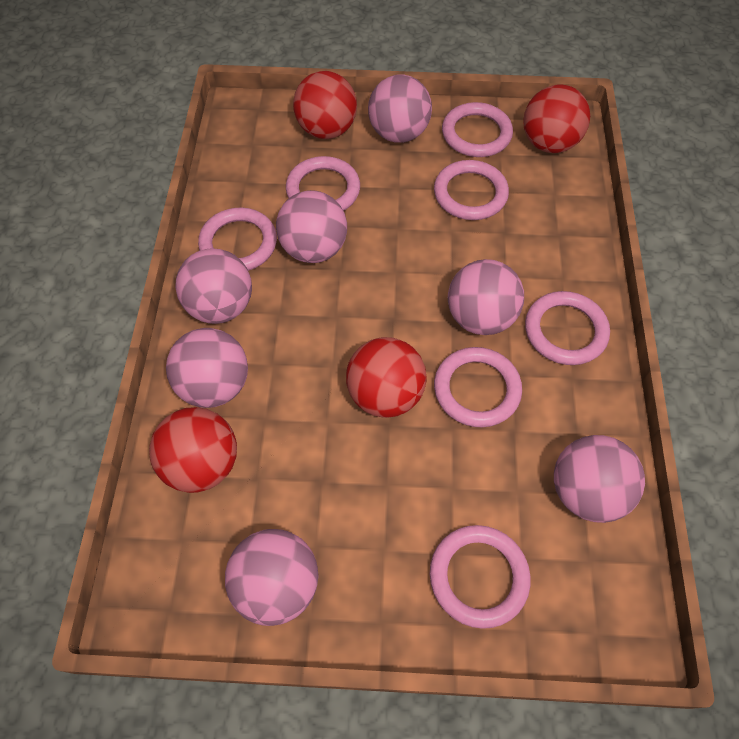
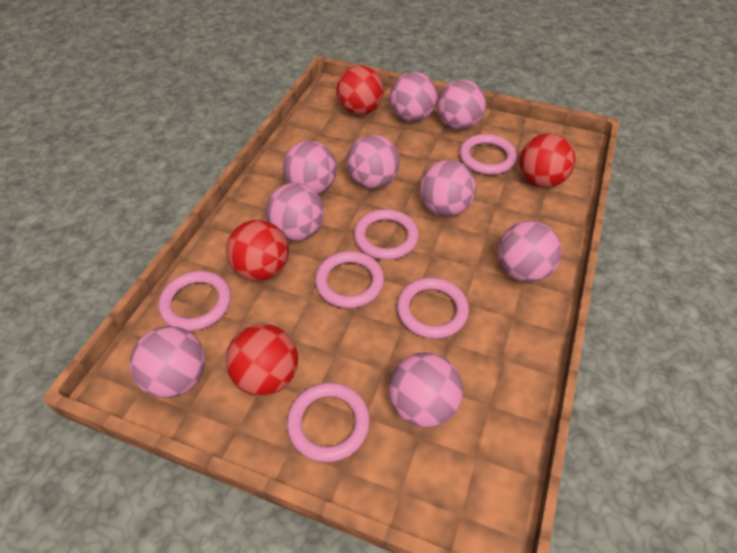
pink ball: 7 -> 9
pink ring: 7 -> 6

